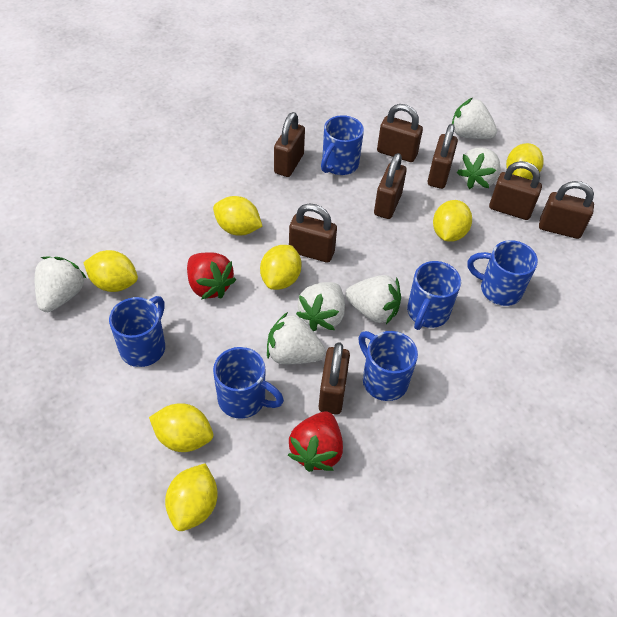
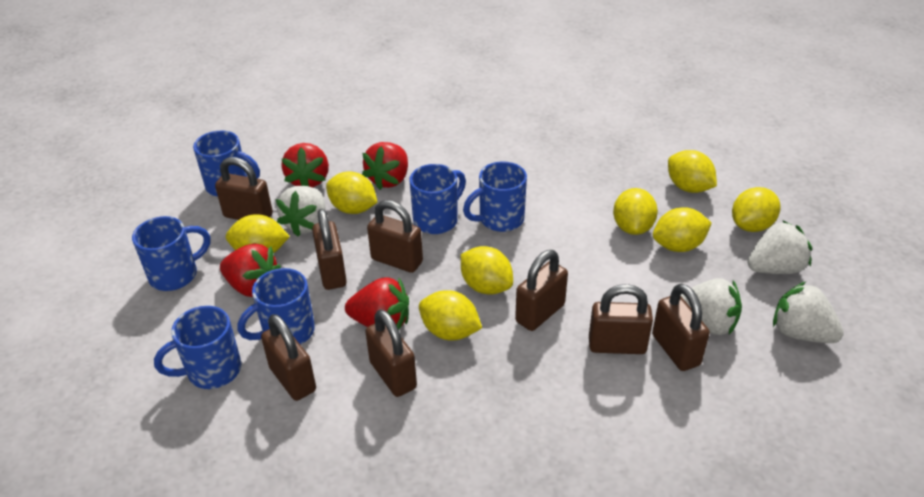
red strawberry: 2 -> 4
white strawberry: 6 -> 4
yellow lemon: 7 -> 8

